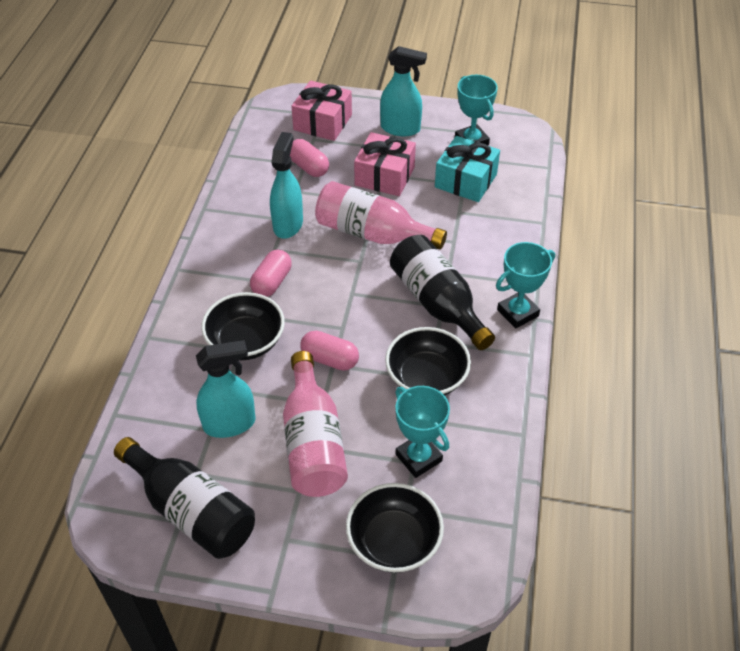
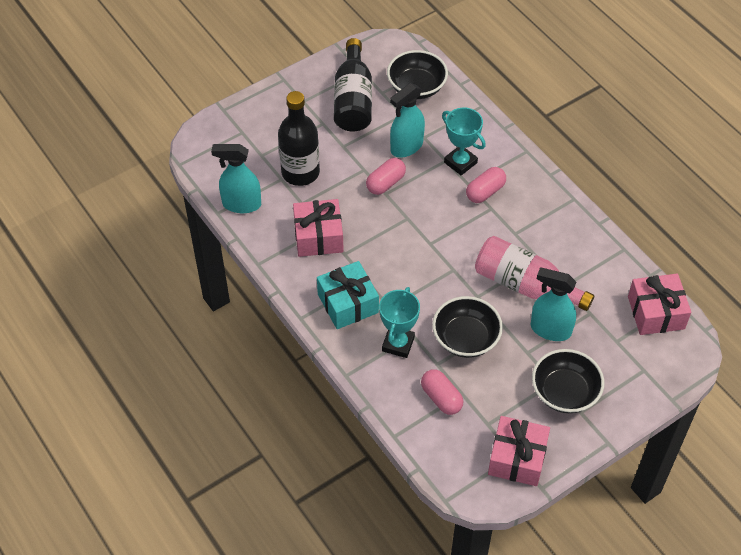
pink bottle: 2 -> 1
pink gift: 2 -> 3
turquoise trophy: 3 -> 2

